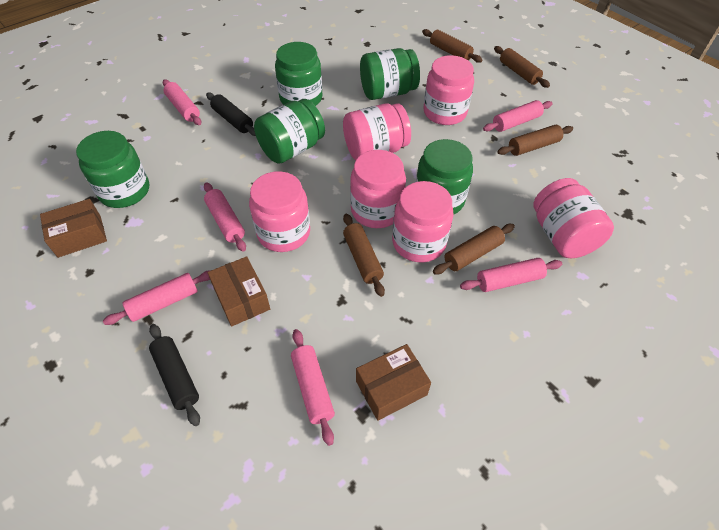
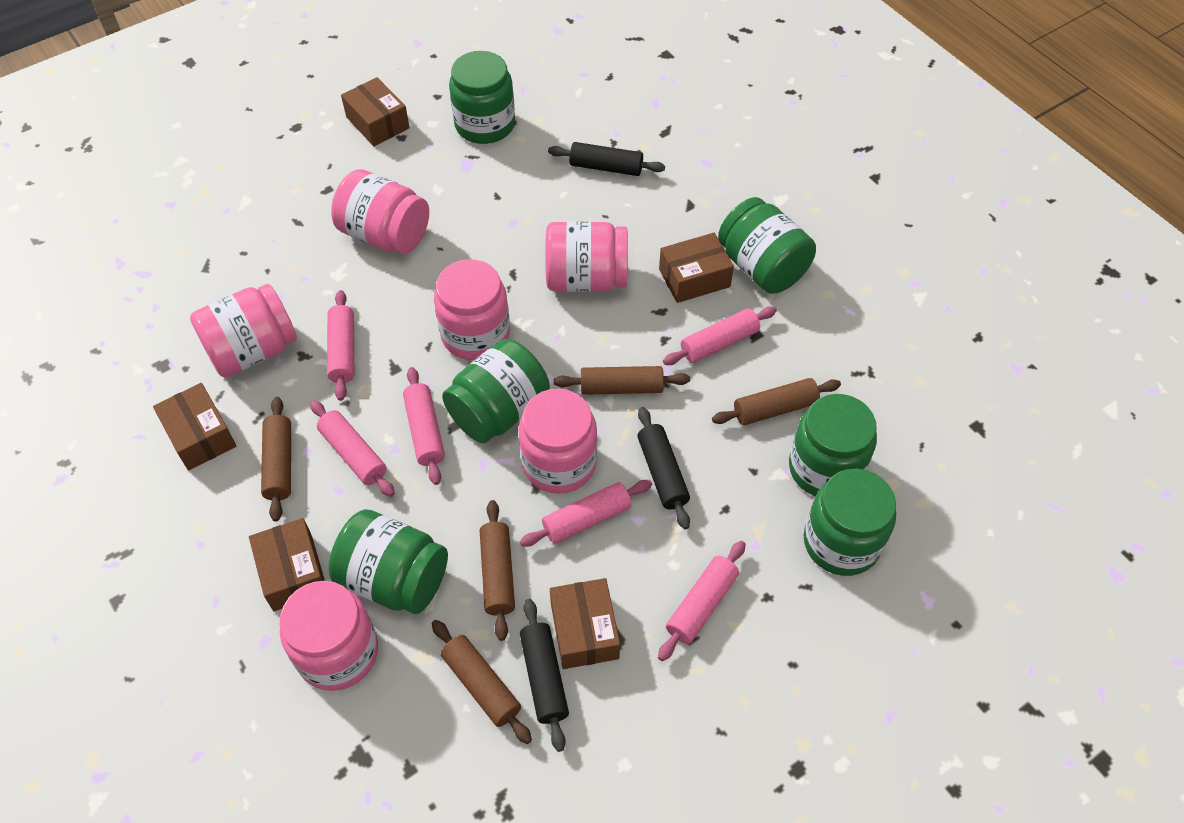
black rolling pin: 2 -> 3
brown box: 3 -> 5
green jar: 5 -> 6

